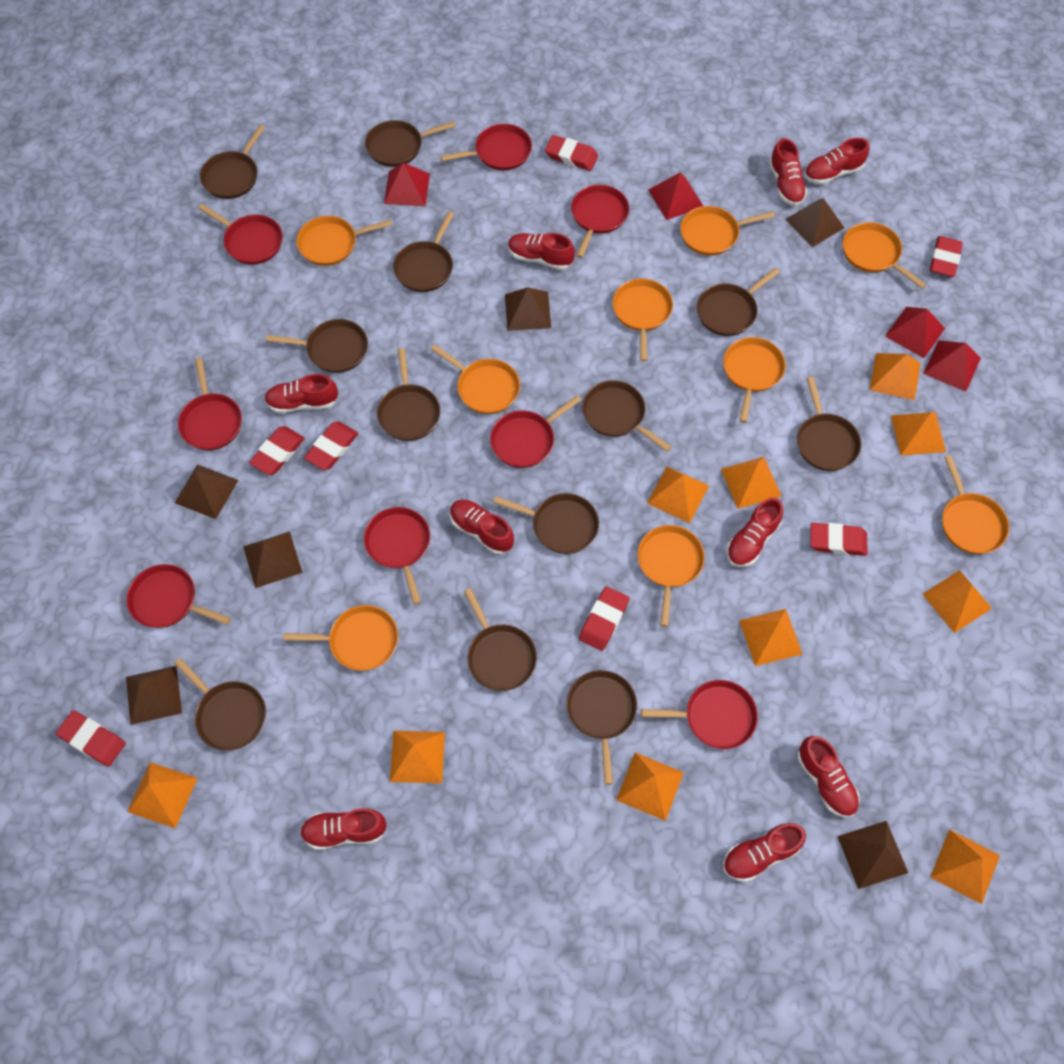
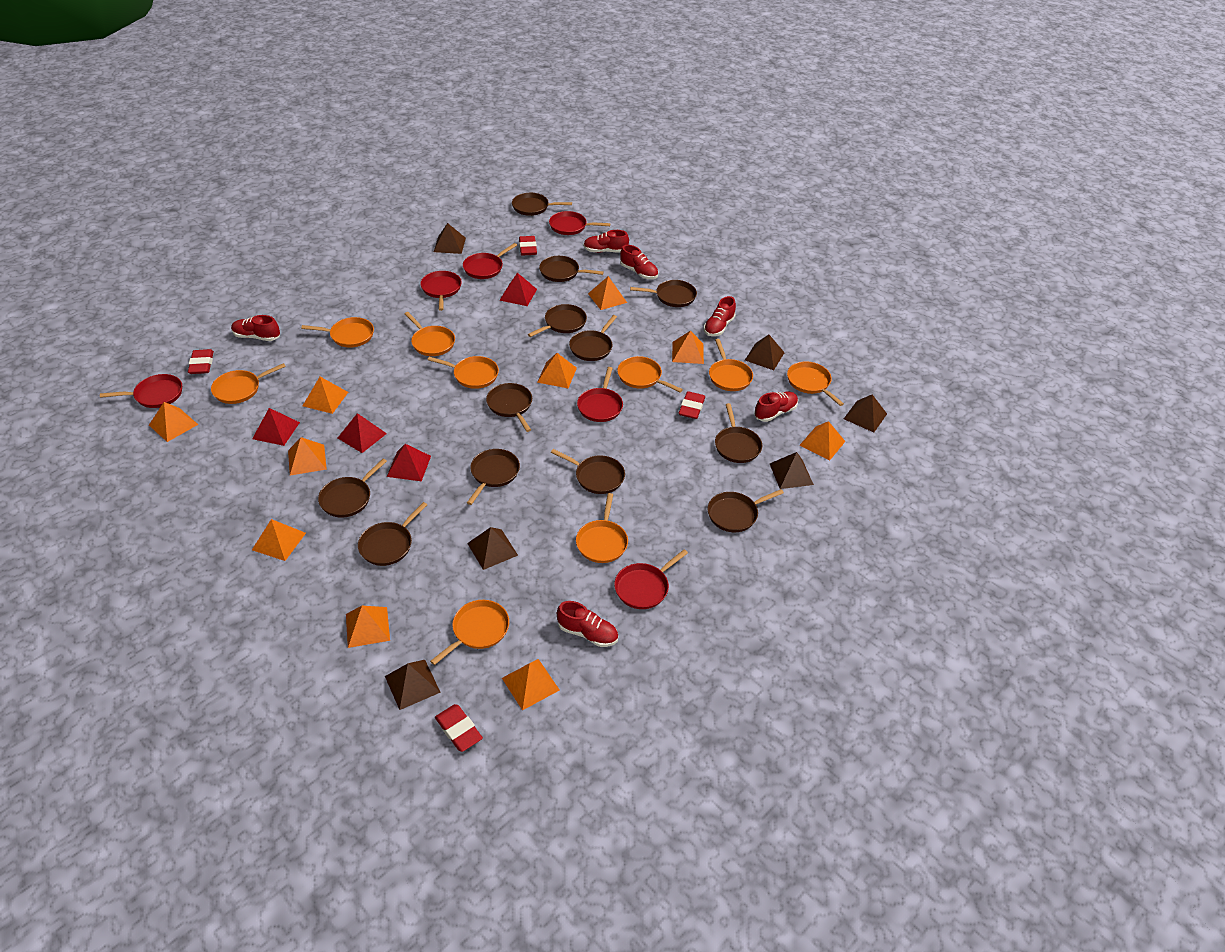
red eraser: 7 -> 4
red pan: 8 -> 6
red shoe: 9 -> 6

